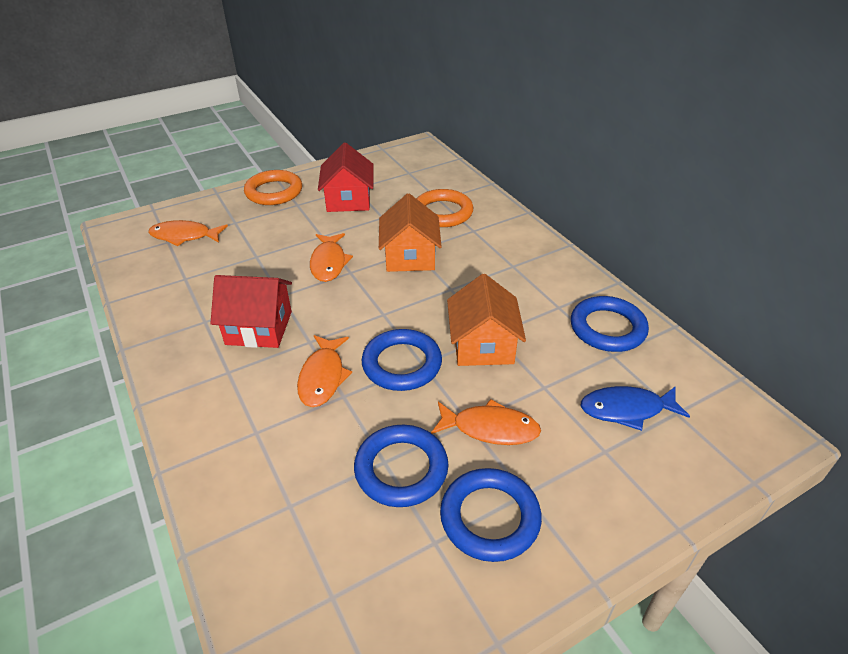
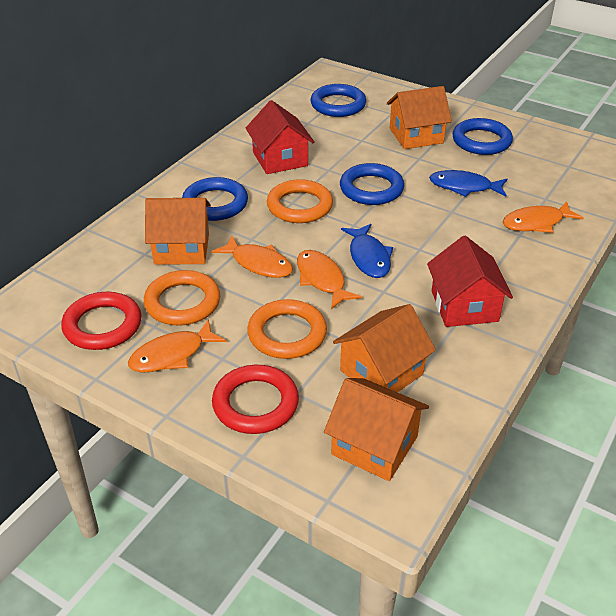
blue fish: 1 -> 2
orange house: 2 -> 4
orange ring: 2 -> 3
red ring: 0 -> 2

